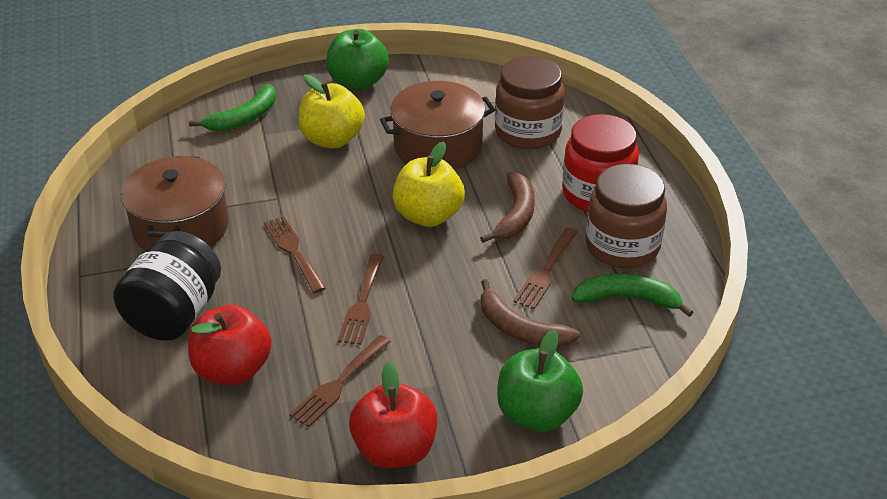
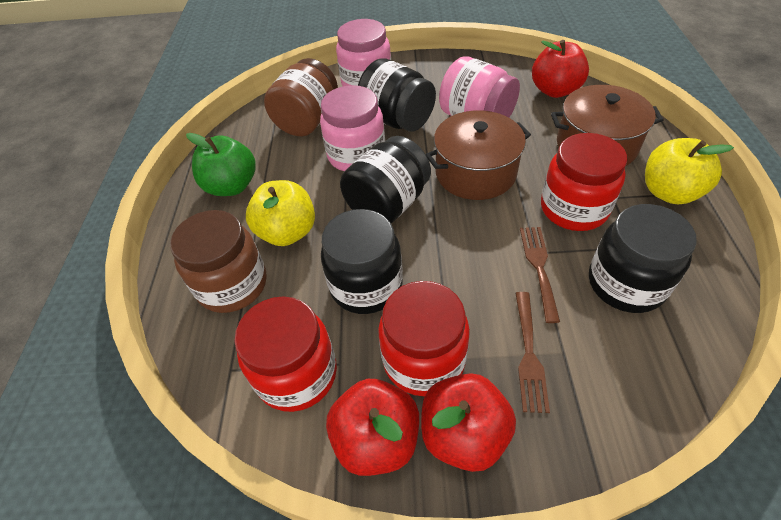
black jar: 1 -> 4
brown banana: 2 -> 0
brown fork: 4 -> 2
green apple: 2 -> 1
green banana: 2 -> 0
pink jar: 0 -> 3
red apple: 2 -> 3
red jar: 1 -> 3

